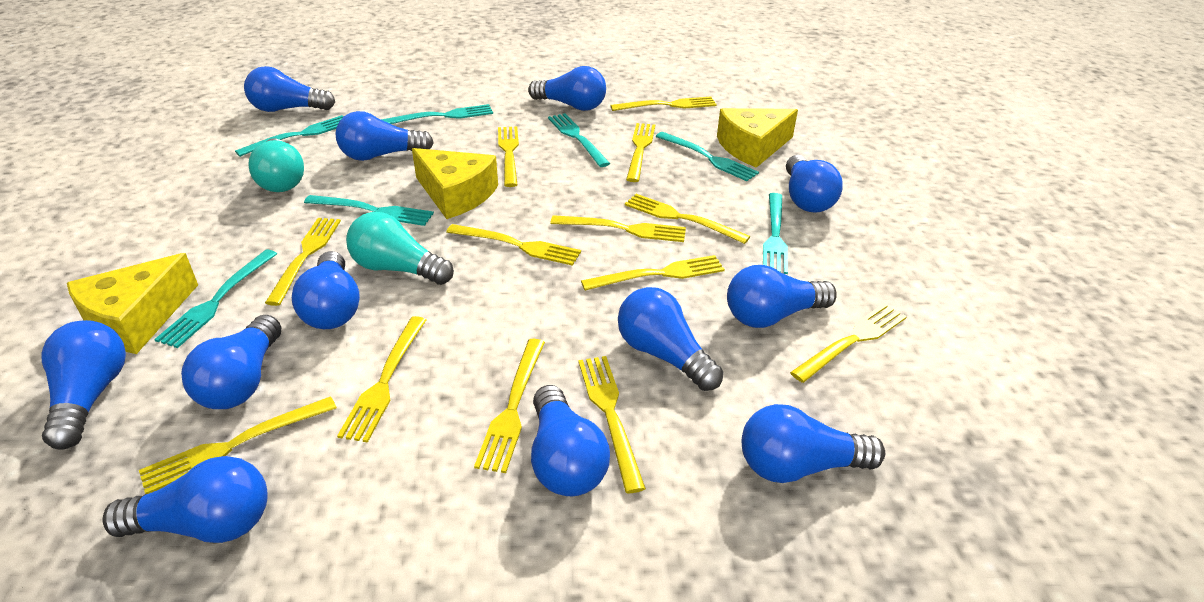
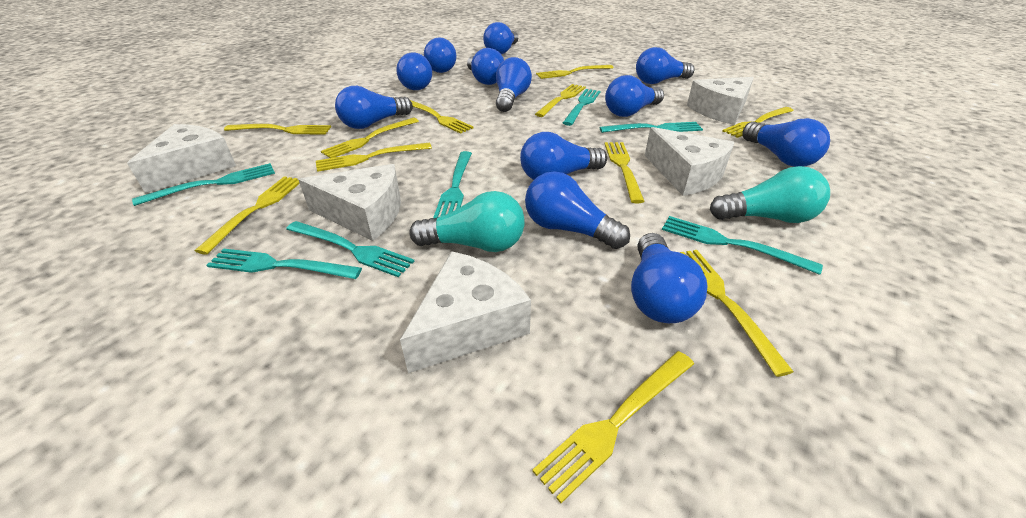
white cheese: 0 -> 5
yellow cheese: 3 -> 0
yellow fork: 13 -> 11

